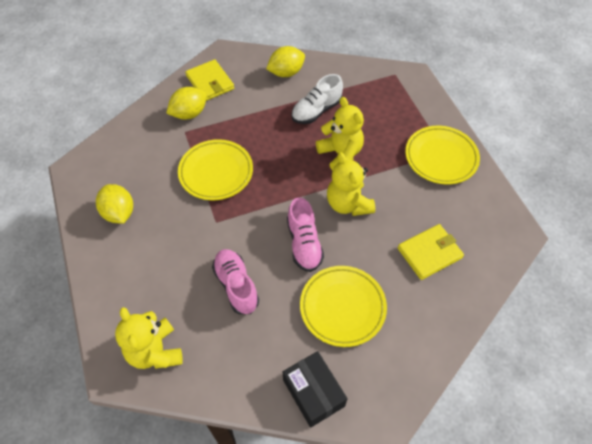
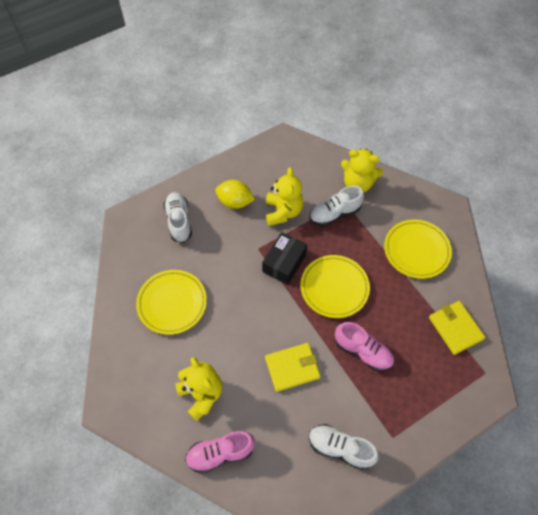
white shoe: 1 -> 3
yellow lemon: 3 -> 1

